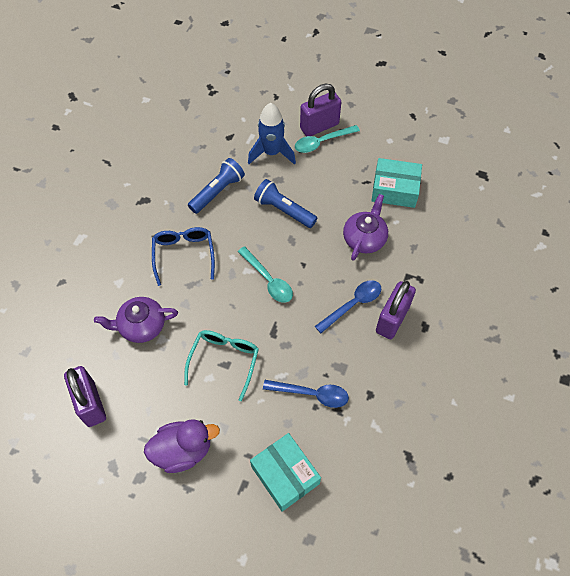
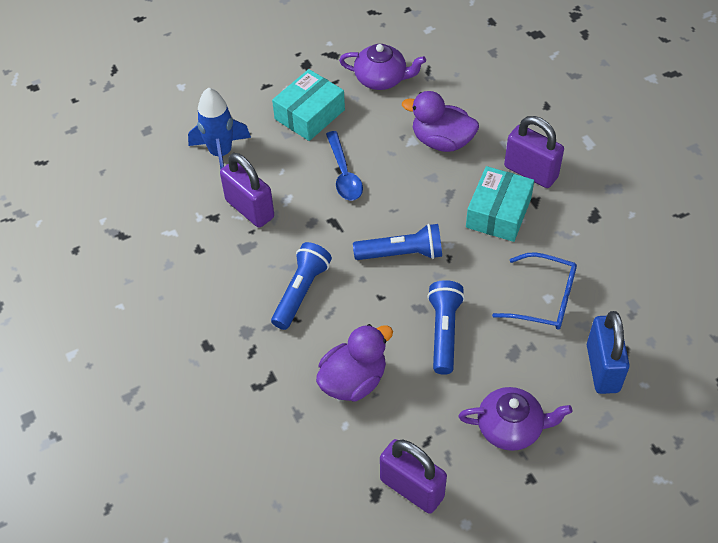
blue flashlight: 2 -> 3
blue padlock: 0 -> 1
blue spoon: 2 -> 1
purple duck: 1 -> 2
turquoise glasses: 1 -> 0
turquoise spoon: 2 -> 0

